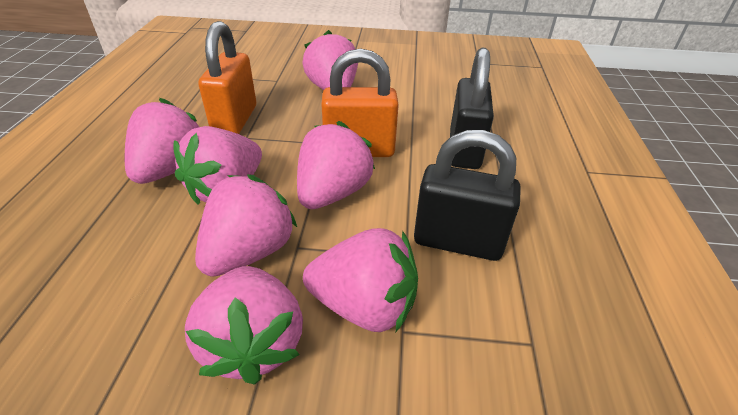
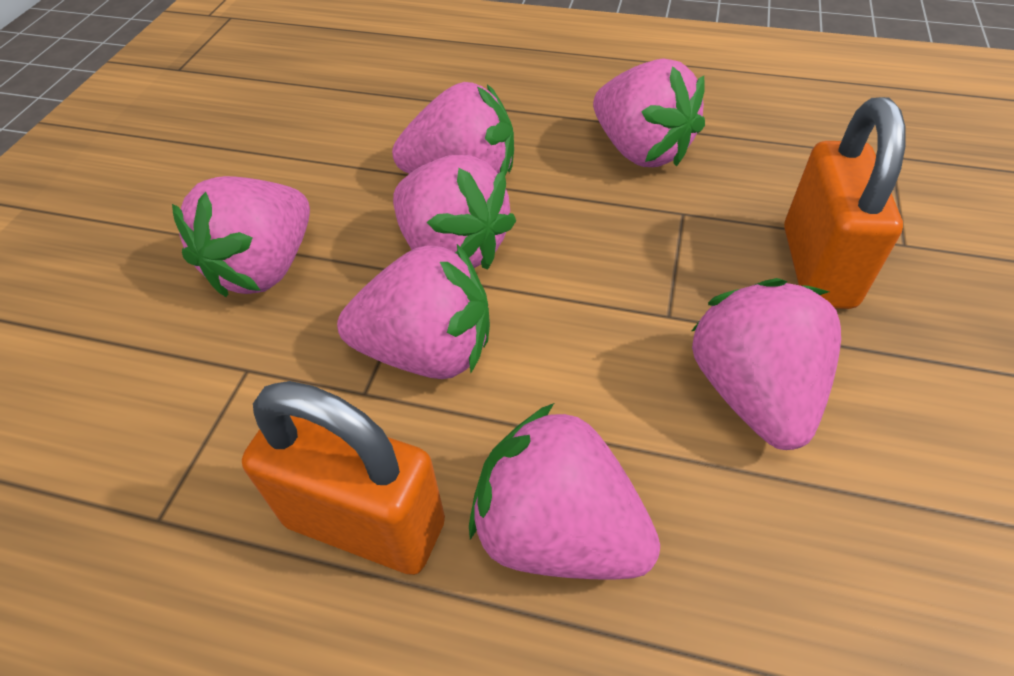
black padlock: 2 -> 0

